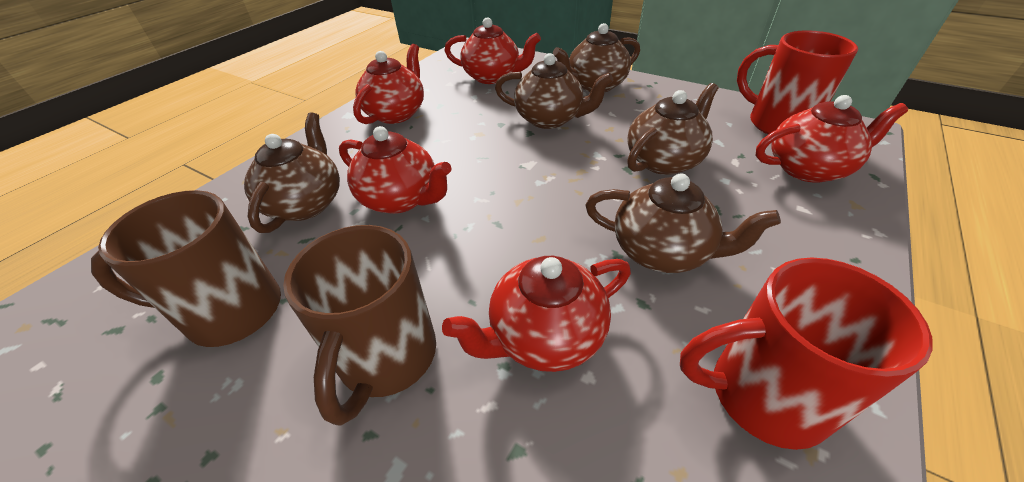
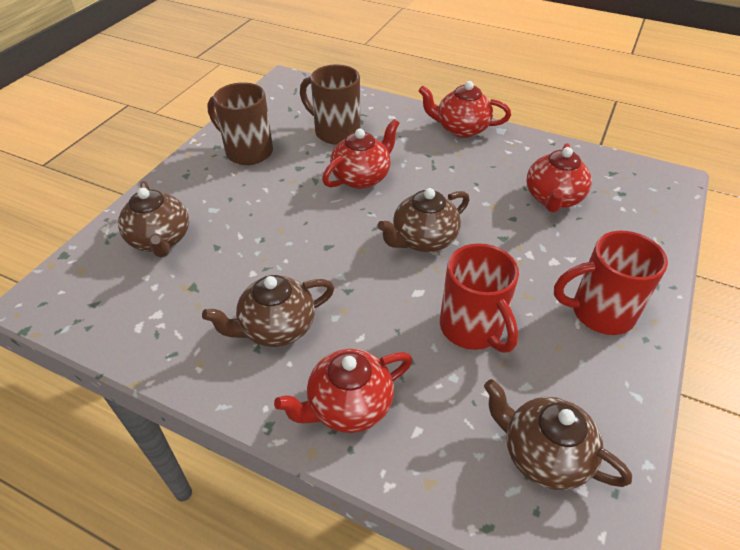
brown teapot: 5 -> 4
red teapot: 5 -> 4

